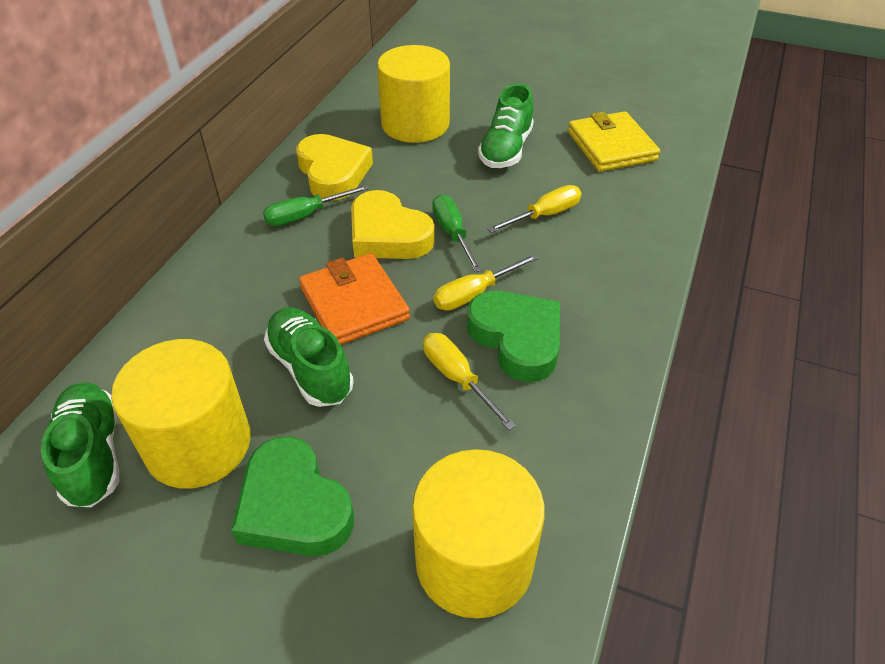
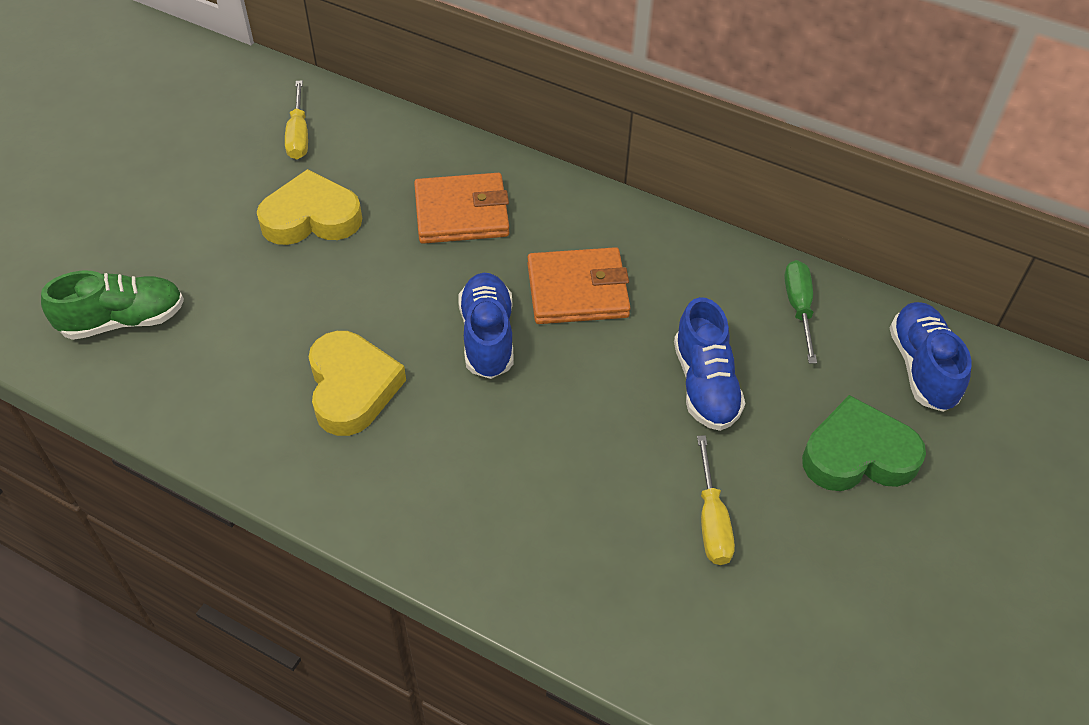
blue shoe: 0 -> 3
green heart: 2 -> 1
green screwdriver: 2 -> 1
green shoe: 3 -> 1
orange wallet: 1 -> 2
yellow cylinder: 3 -> 0
yellow screwdriver: 3 -> 2
yellow wallet: 1 -> 0

